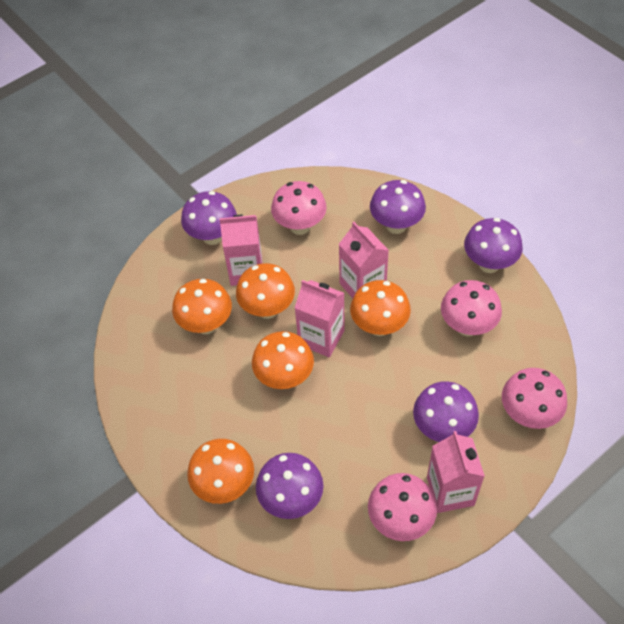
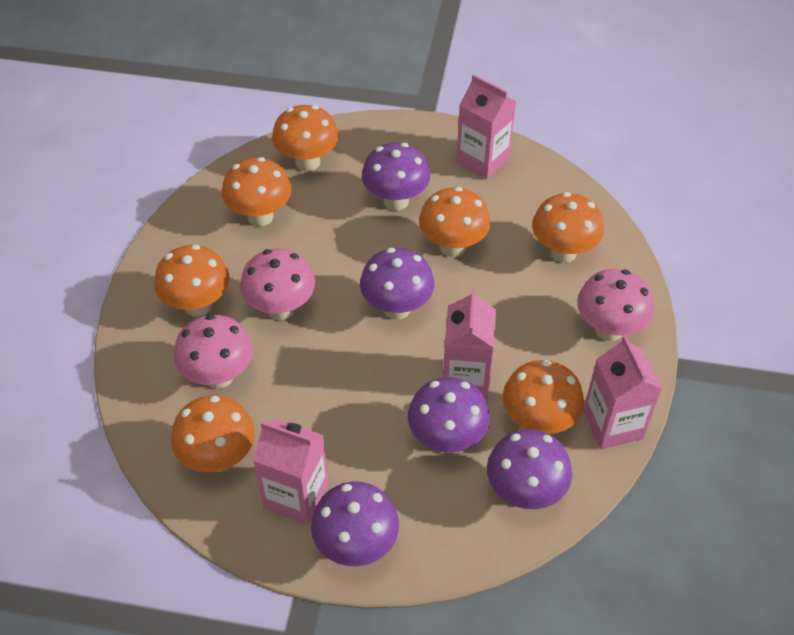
orange mushroom: 5 -> 7
pink mushroom: 4 -> 3

